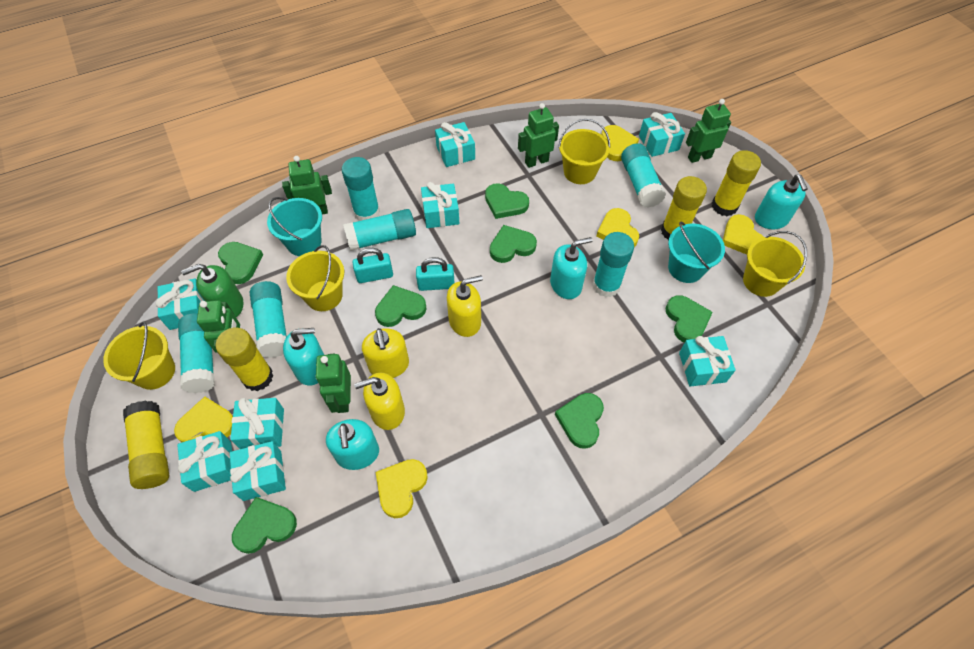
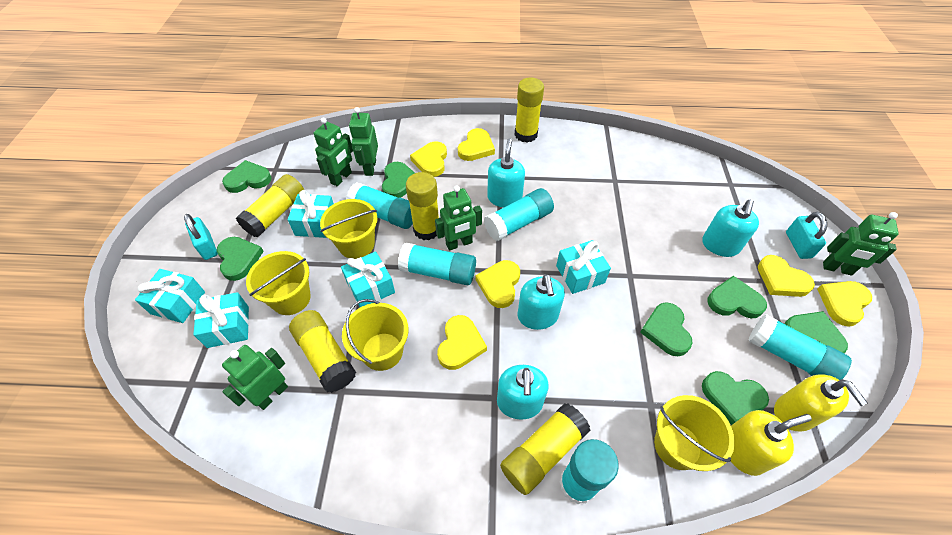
green soap dispenser: 1 -> 0
turquoise bucket: 2 -> 0
turquoise gift: 8 -> 5
turquoise glue stick: 6 -> 5
yellow glue stick: 4 -> 5
yellow heart: 5 -> 6
yellow soap dispenser: 3 -> 2

